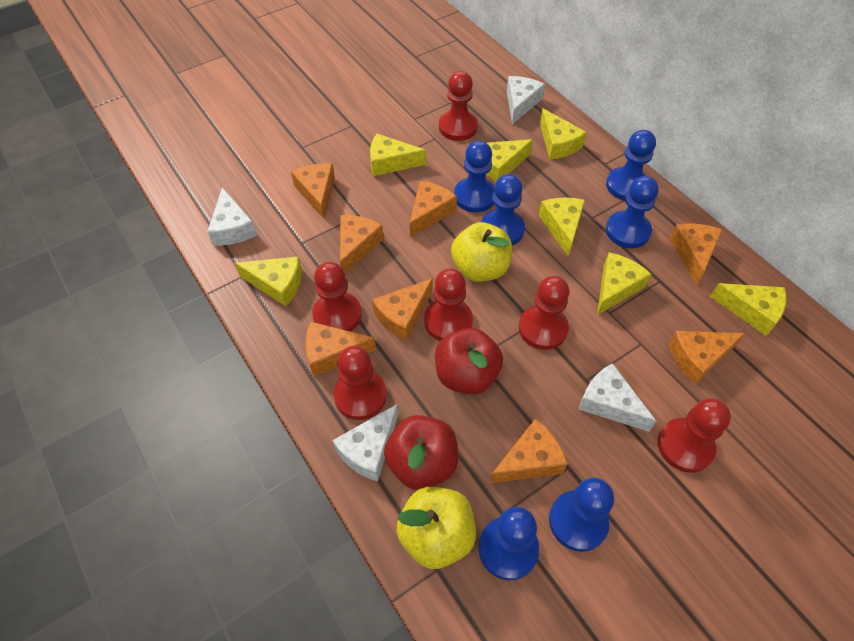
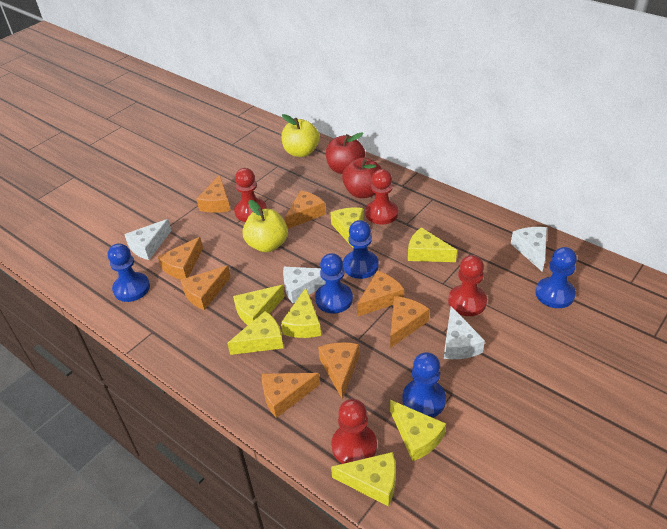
blue pawn: 6 -> 5
red pawn: 6 -> 4

